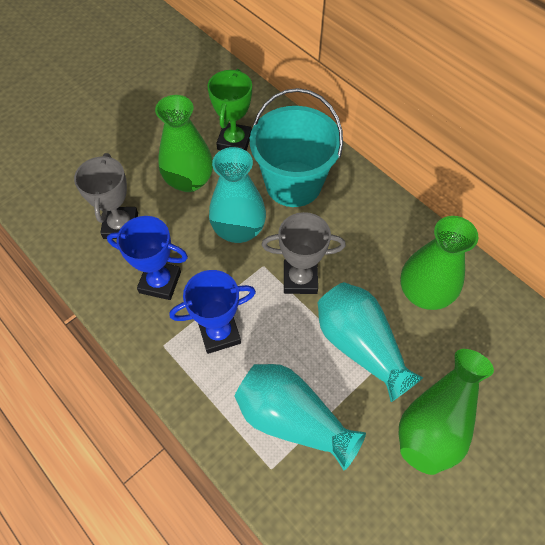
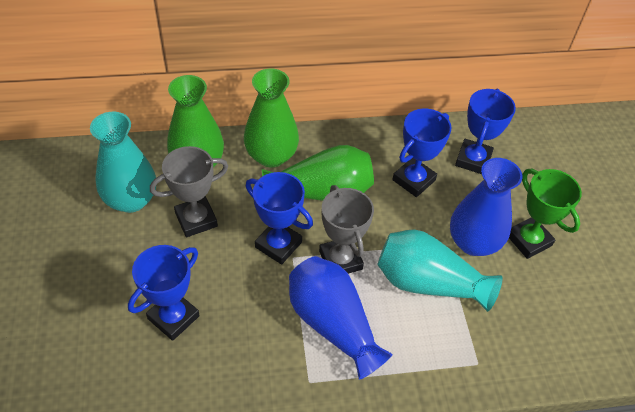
blue trophy: 2 -> 4
blue vase: 0 -> 2
turquoise bucket: 1 -> 0
turquoise vase: 3 -> 2

